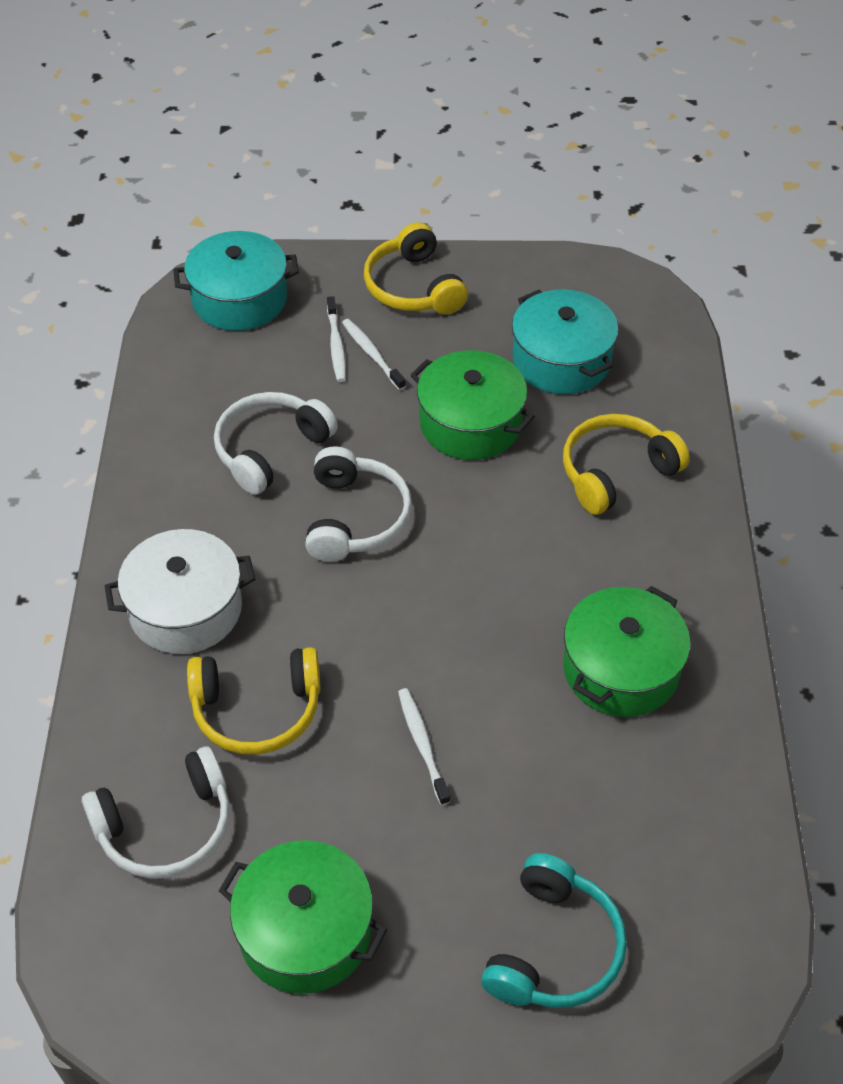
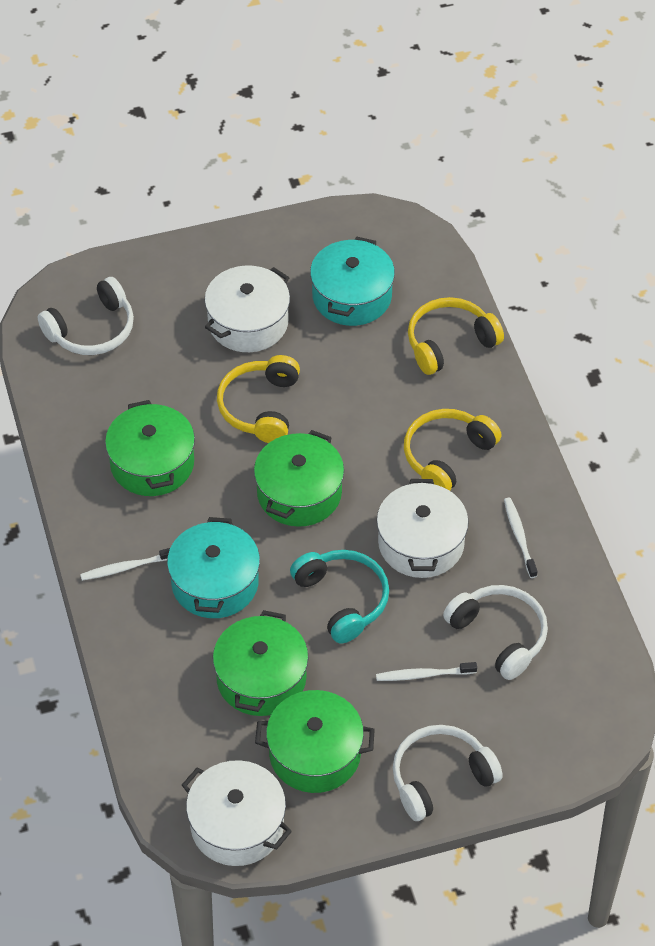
green pot: 3 -> 4
white pot: 1 -> 3

